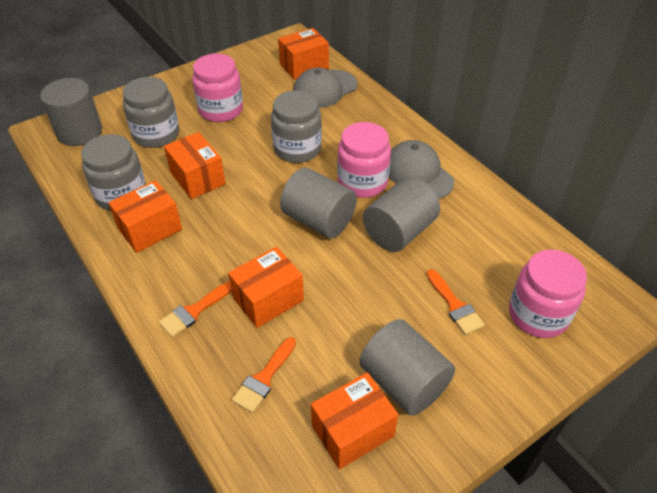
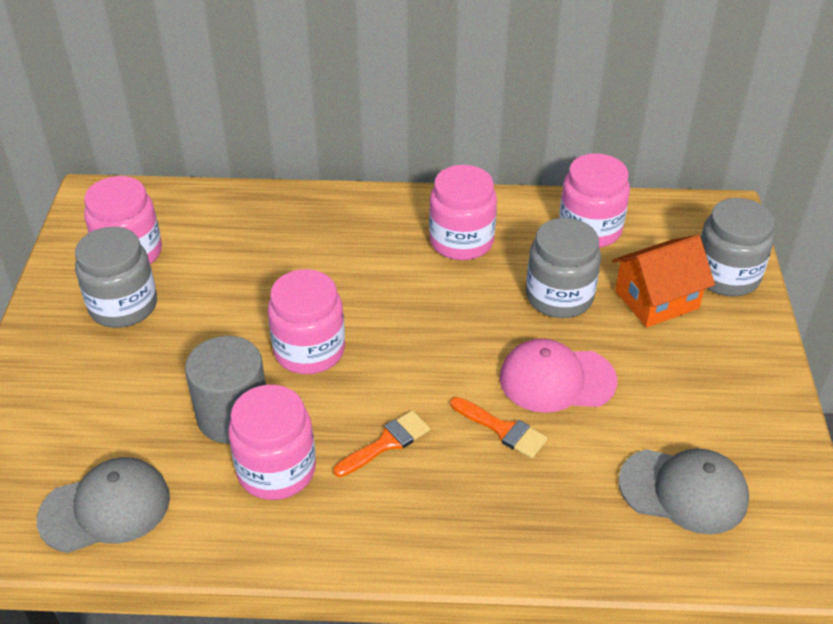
grey cylinder: 4 -> 1
orange box: 5 -> 0
orange brush: 3 -> 2
orange house: 0 -> 1
pink cap: 0 -> 1
pink jar: 3 -> 5

